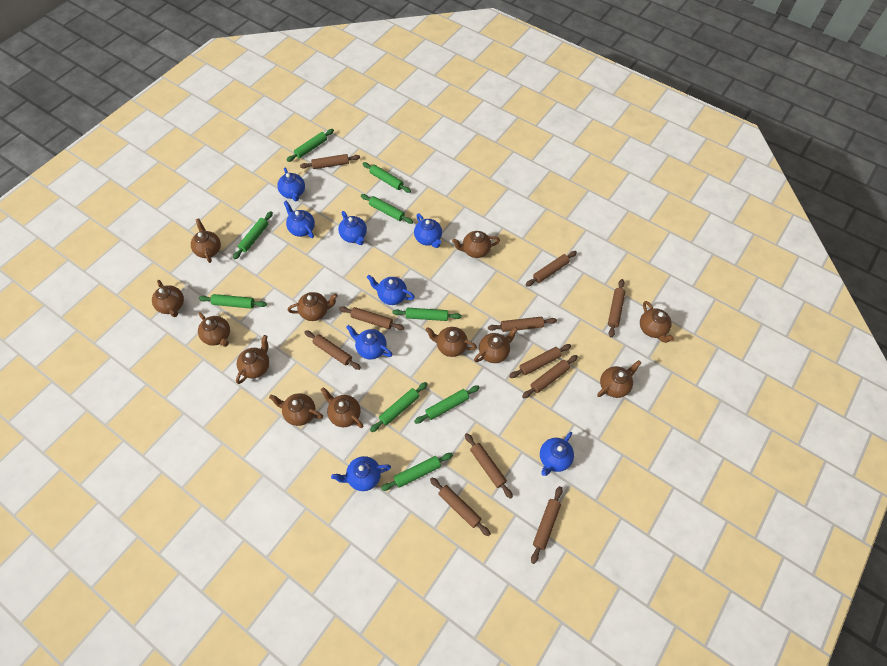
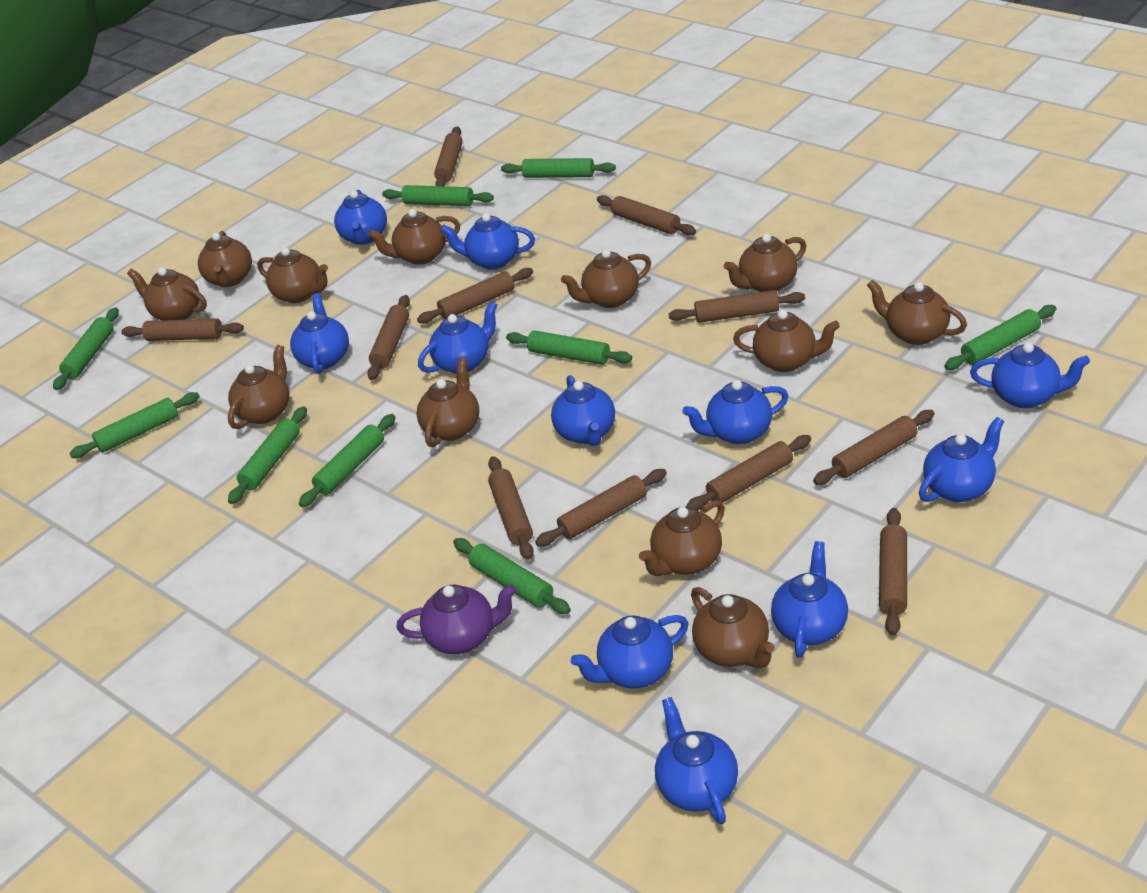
blue teapot: 8 -> 11
purple teapot: 0 -> 1

